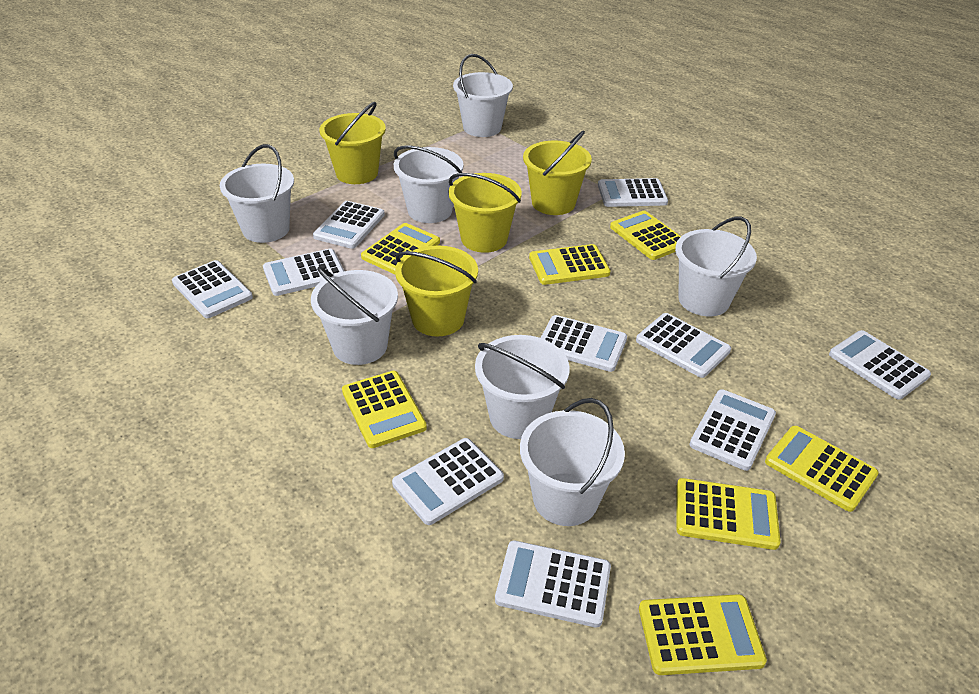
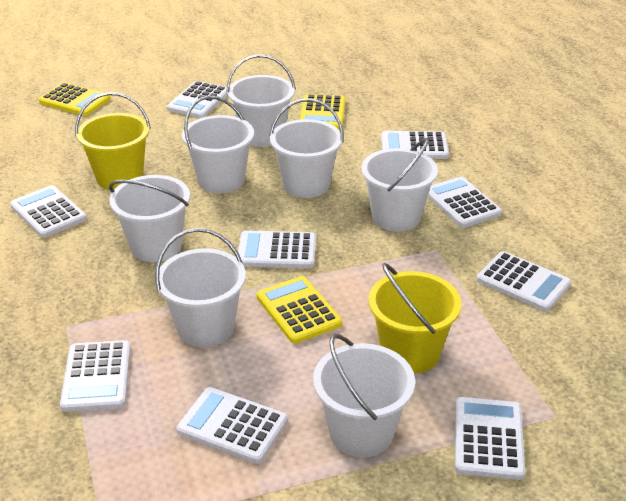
white calculator: 10 -> 9
yellow bucket: 4 -> 2
yellow calculator: 7 -> 3

